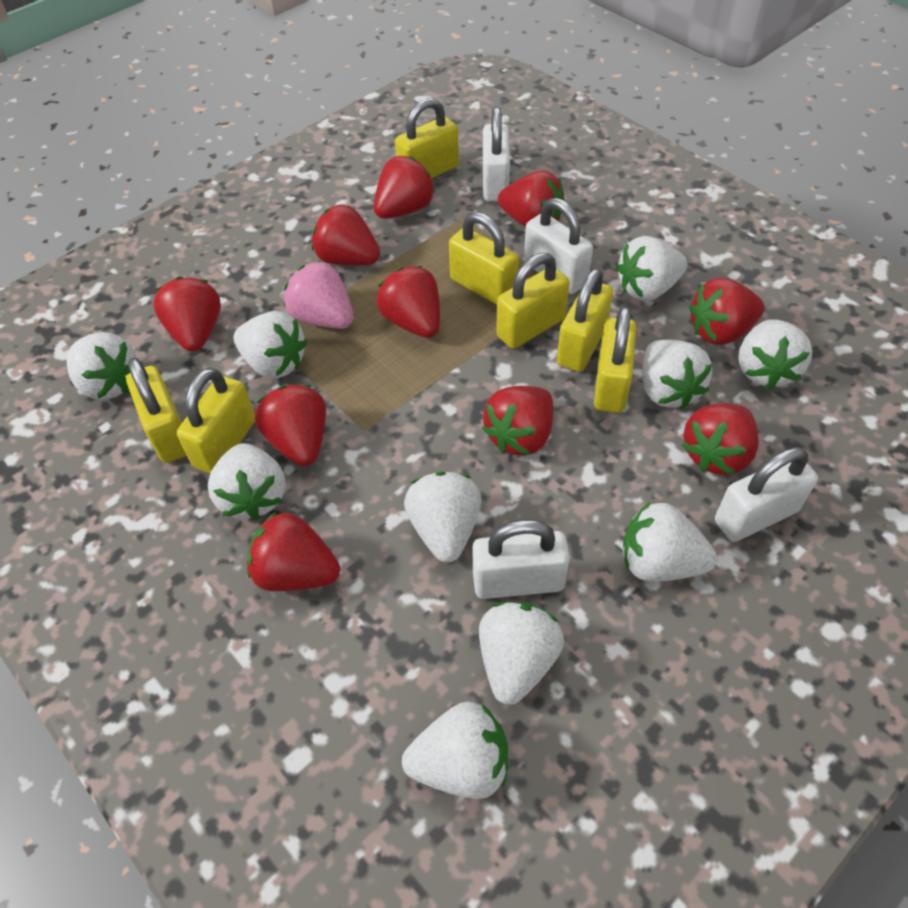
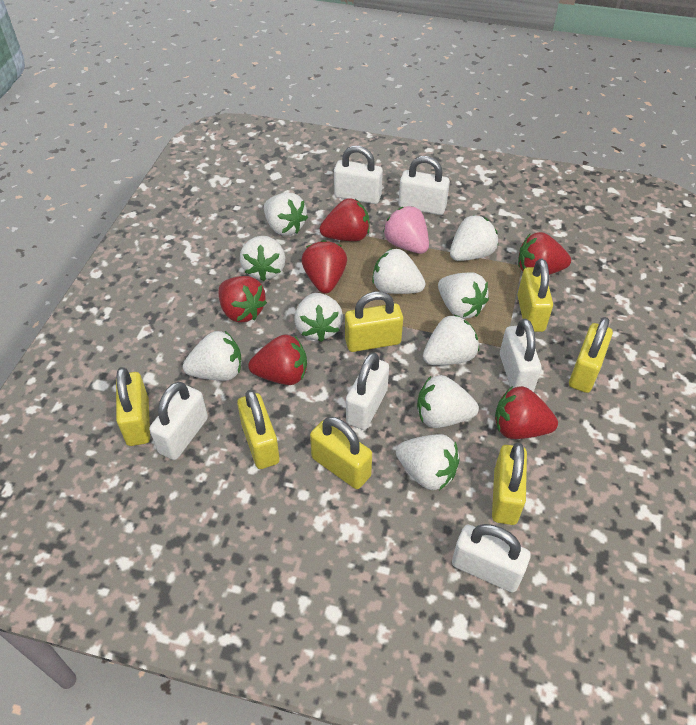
red strawberry: 10 -> 6
white padlock: 4 -> 6

